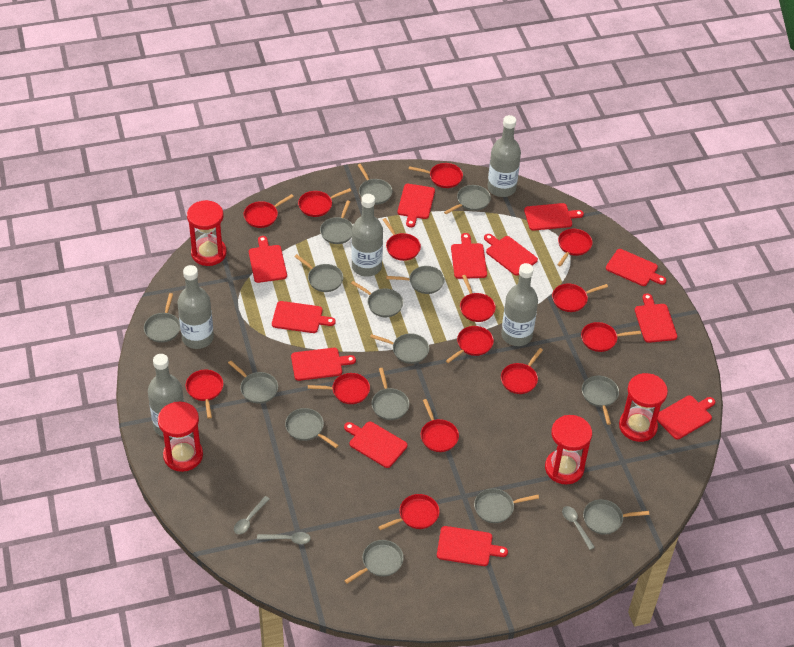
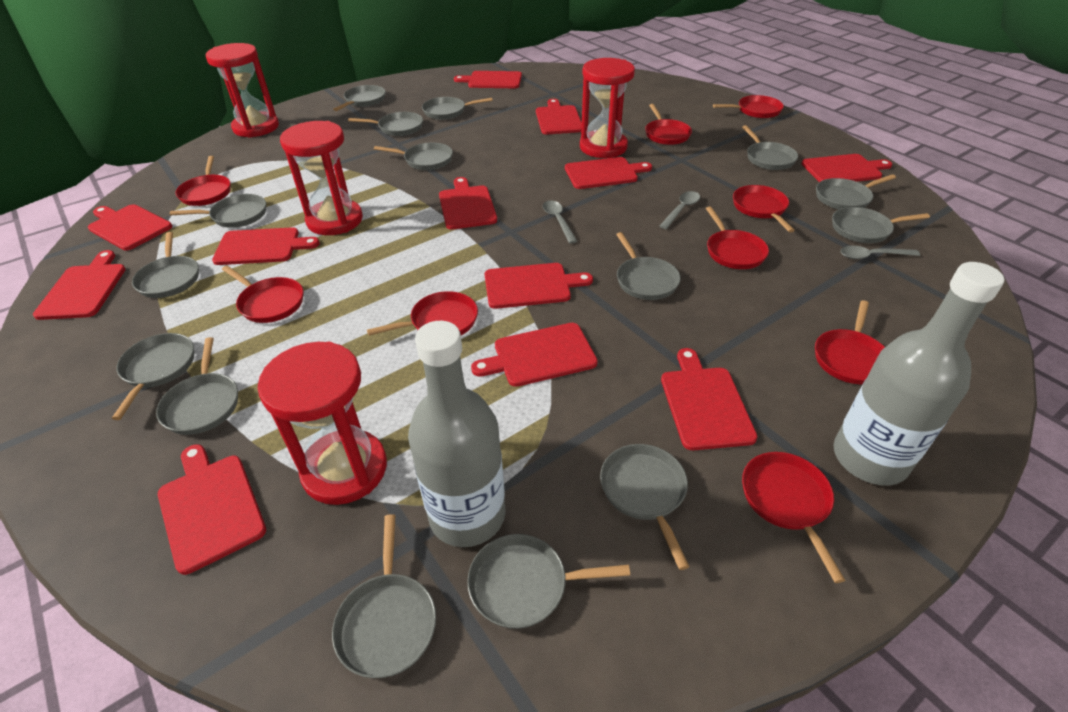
grey bottle: 5 -> 2
red pan: 14 -> 9

